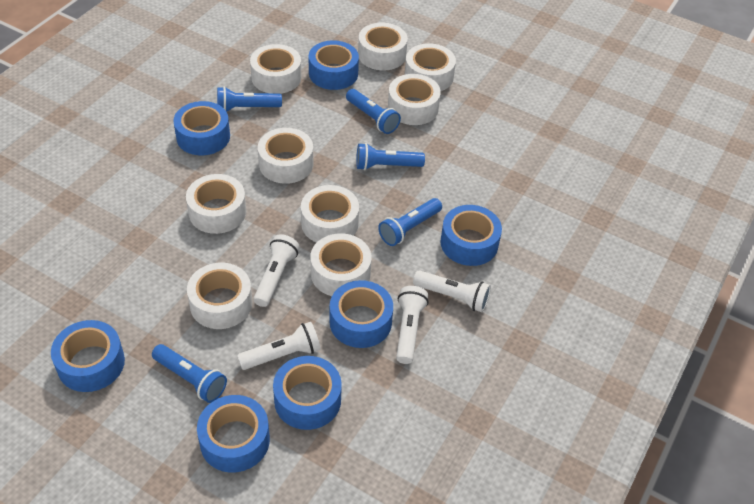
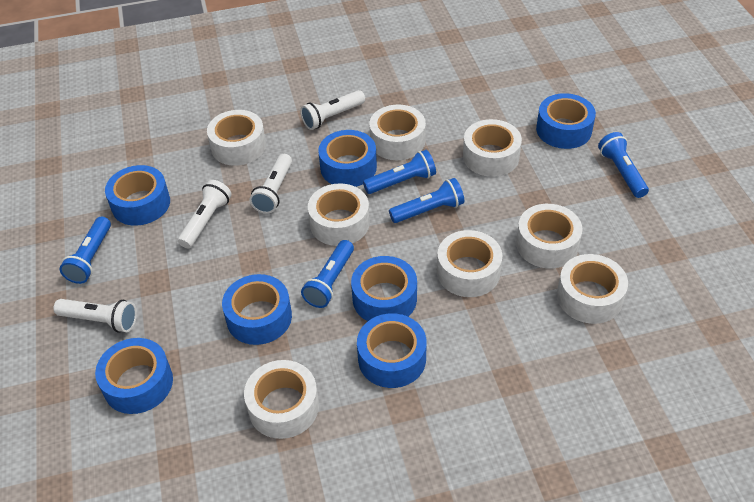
white tape: 9 -> 8

